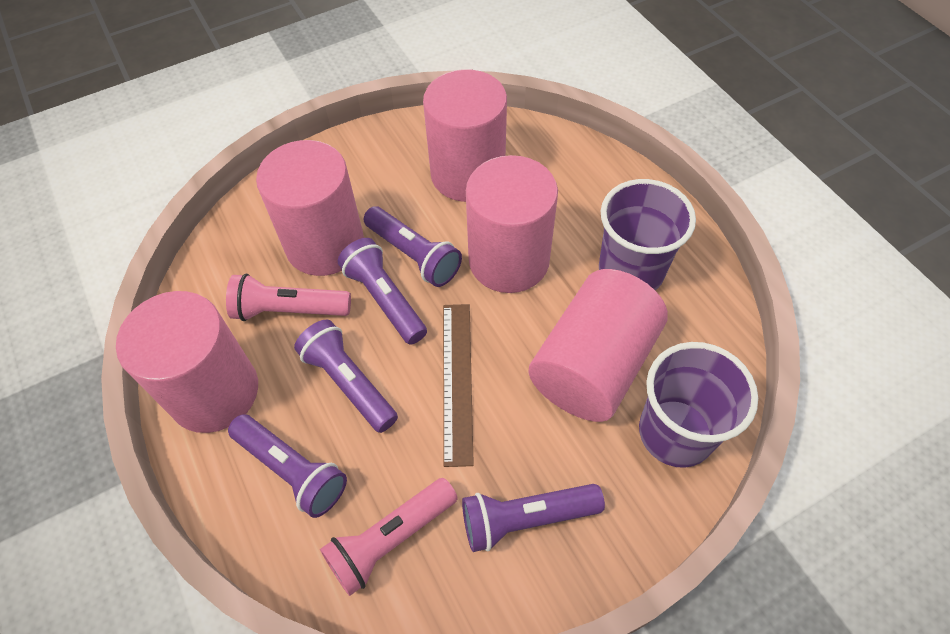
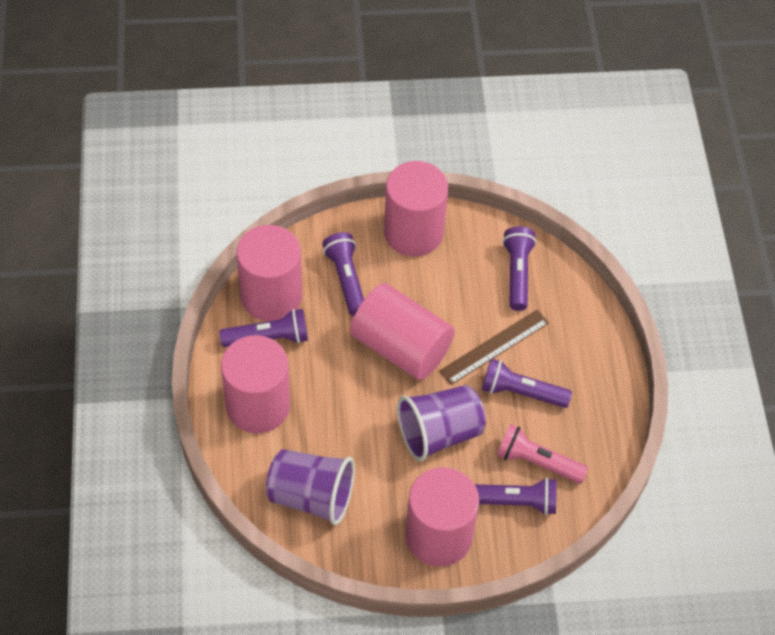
pink flashlight: 2 -> 1

